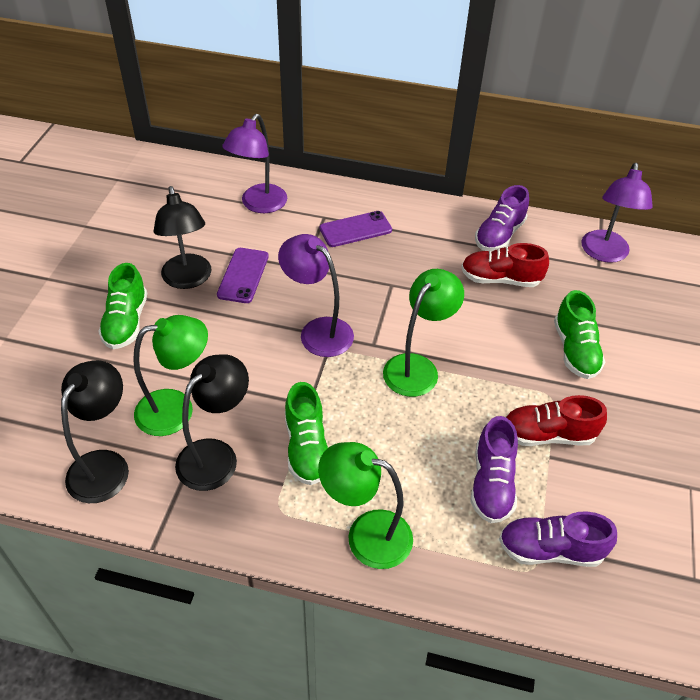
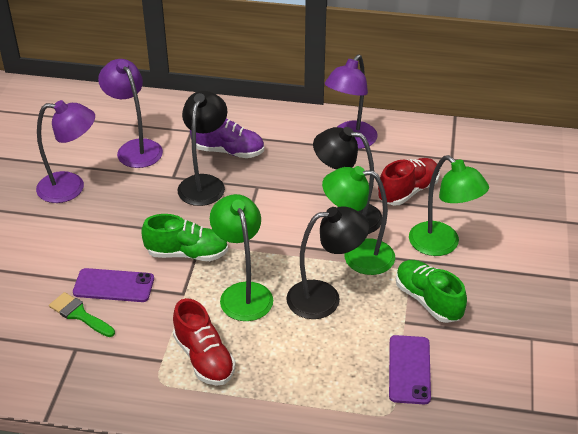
green brush: 0 -> 1
green shoe: 3 -> 2
purple shoe: 3 -> 1

